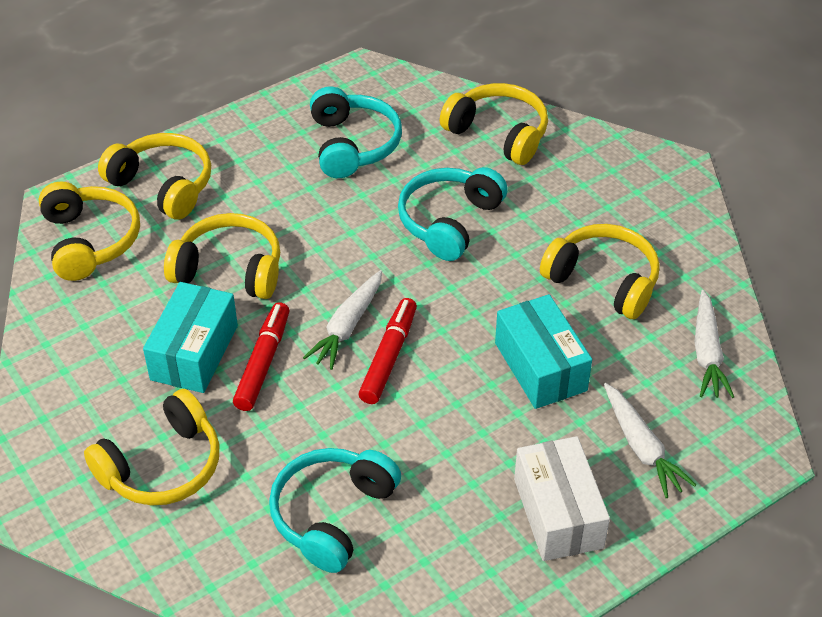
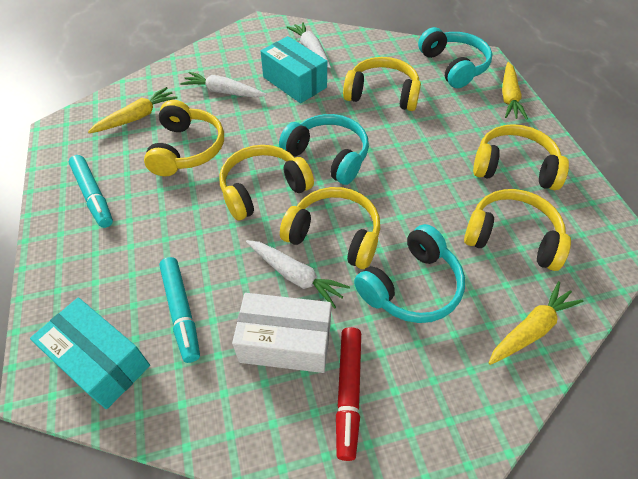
red marker: 2 -> 1
turquoise marker: 0 -> 2
yellow carrot: 0 -> 3

